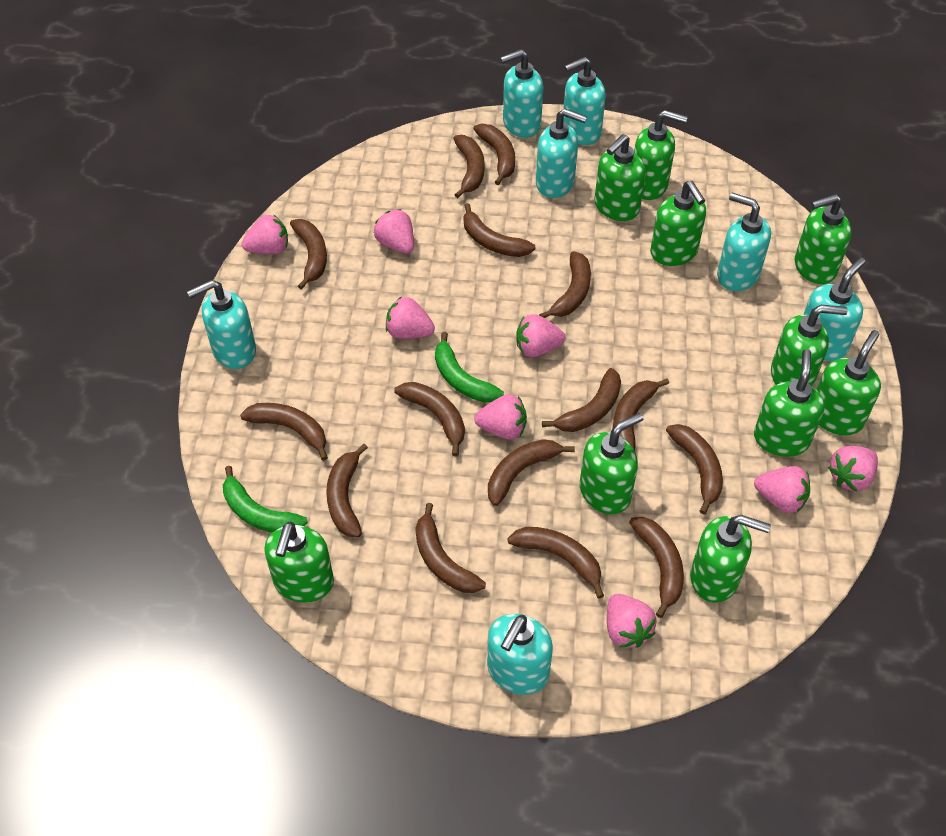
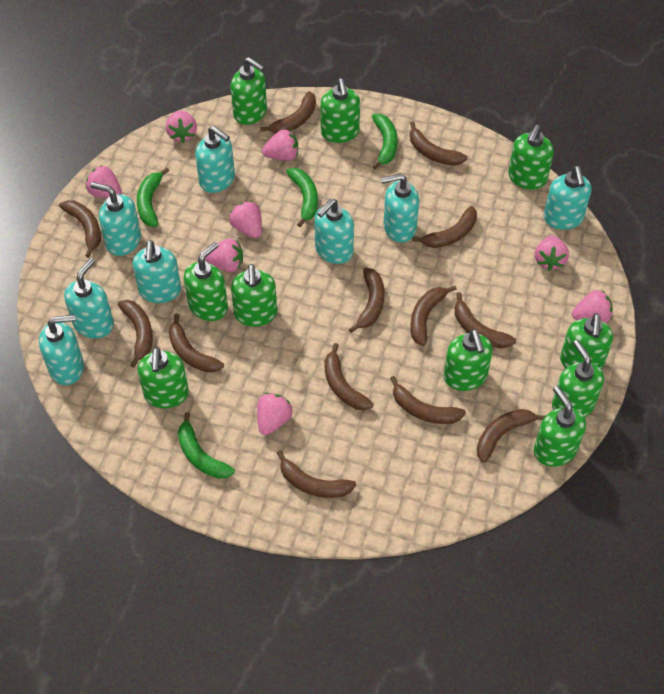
brown banana: 15 -> 13
green banana: 2 -> 4
turquoise soap dispenser: 7 -> 8

